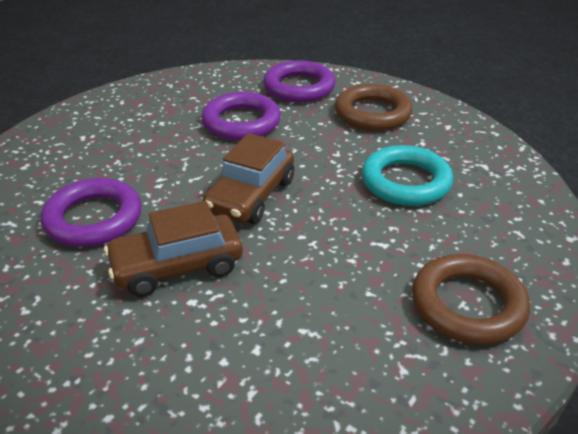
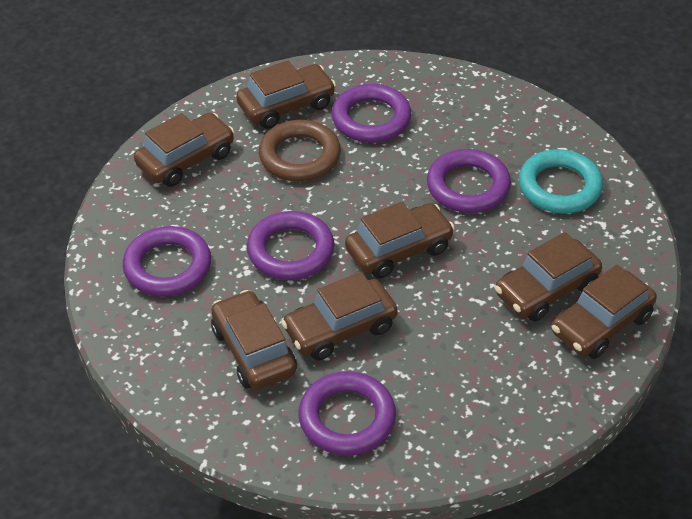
brown car: 2 -> 7
brown ring: 2 -> 1
purple ring: 3 -> 5

